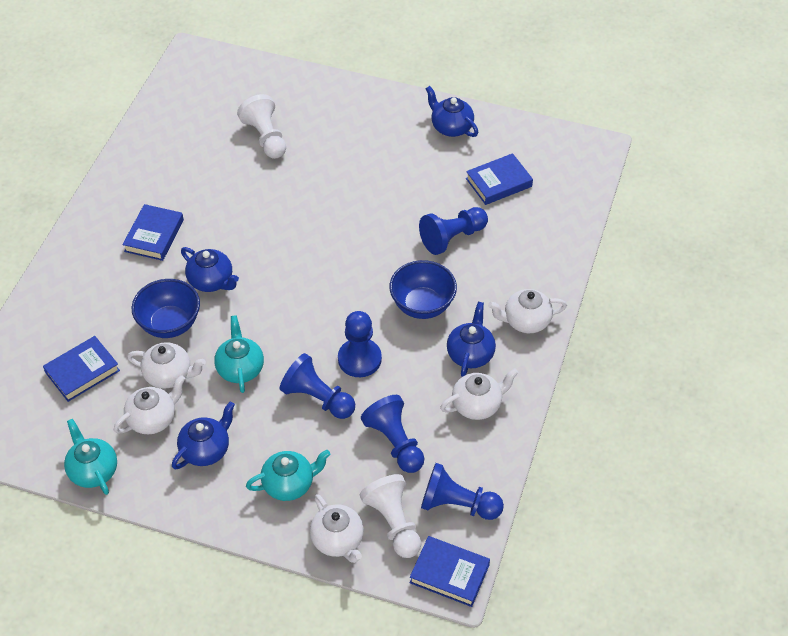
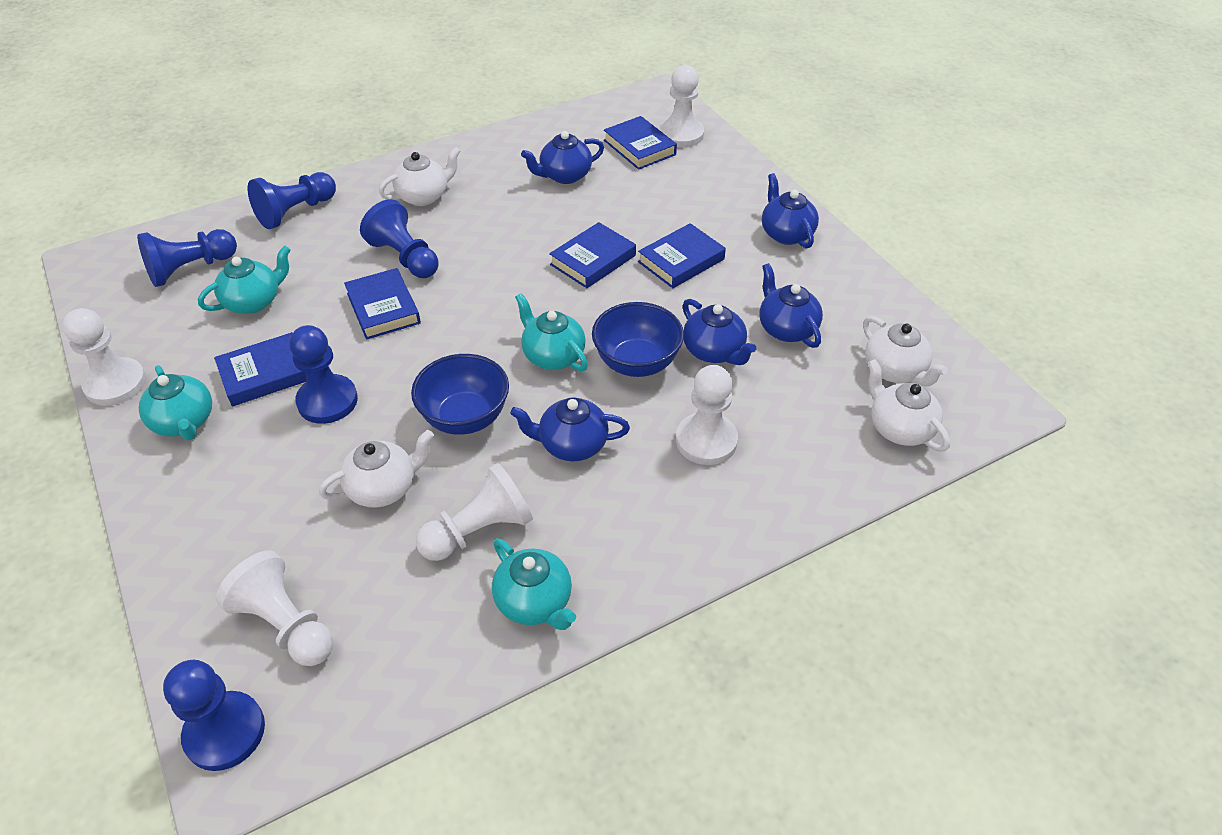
blue book: 4 -> 5
blue teapot: 4 -> 5
turquoise teapot: 3 -> 4
white pawn: 2 -> 5
white teapot: 5 -> 4

